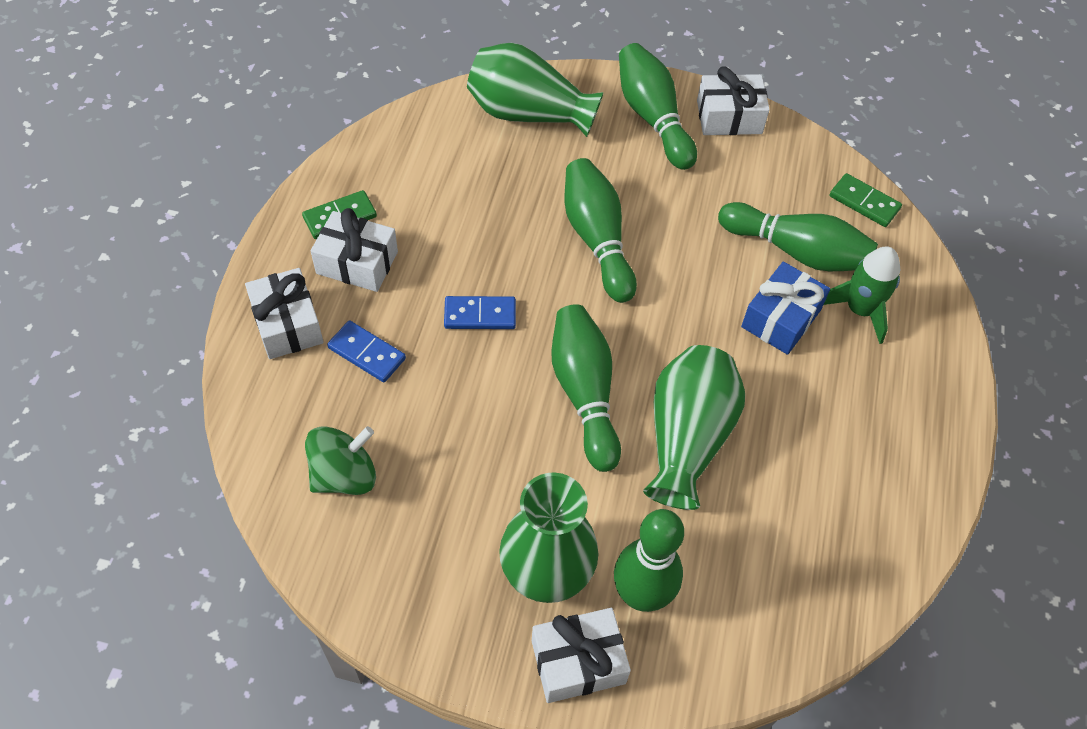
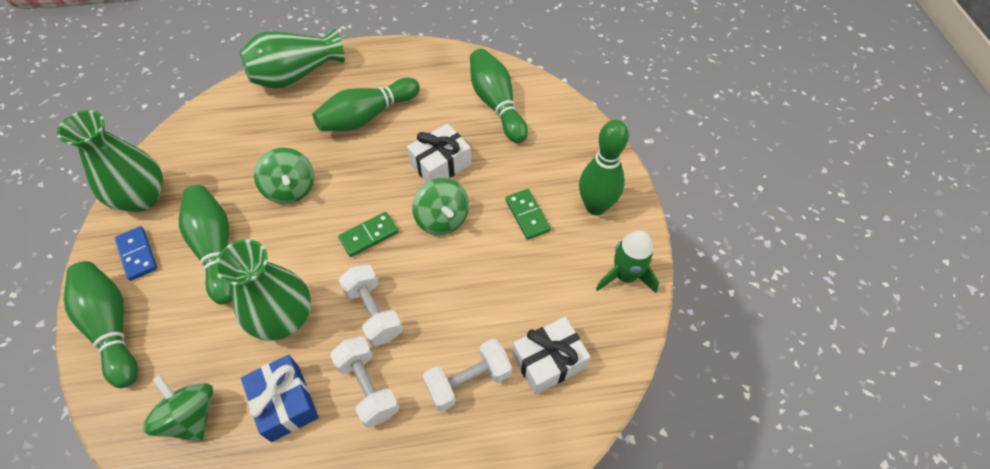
blue domino: 2 -> 1
green spinning top: 1 -> 3
white dumbbell: 0 -> 3
white gift: 4 -> 2

